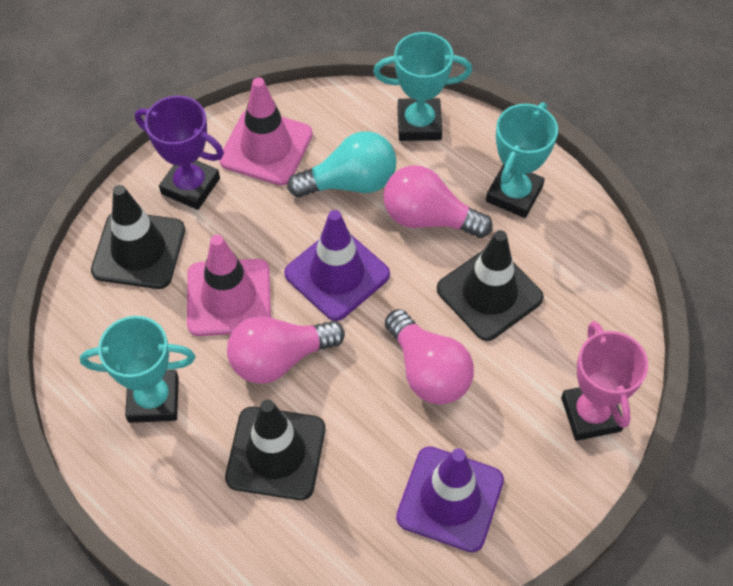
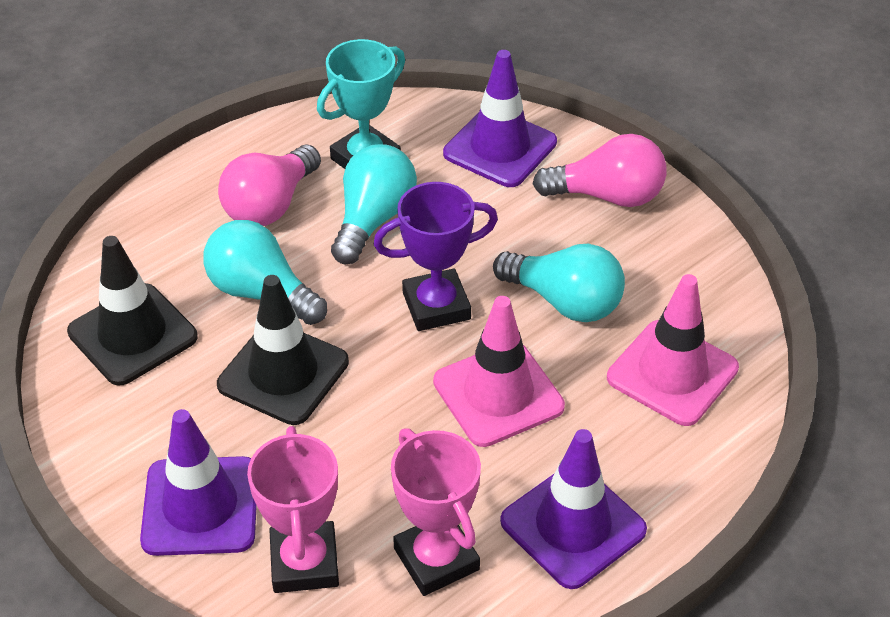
black traffic cone: 3 -> 2
pink light bulb: 3 -> 2
pink trophy: 1 -> 2
purple traffic cone: 2 -> 3
turquoise light bulb: 1 -> 3
turquoise trophy: 3 -> 1

